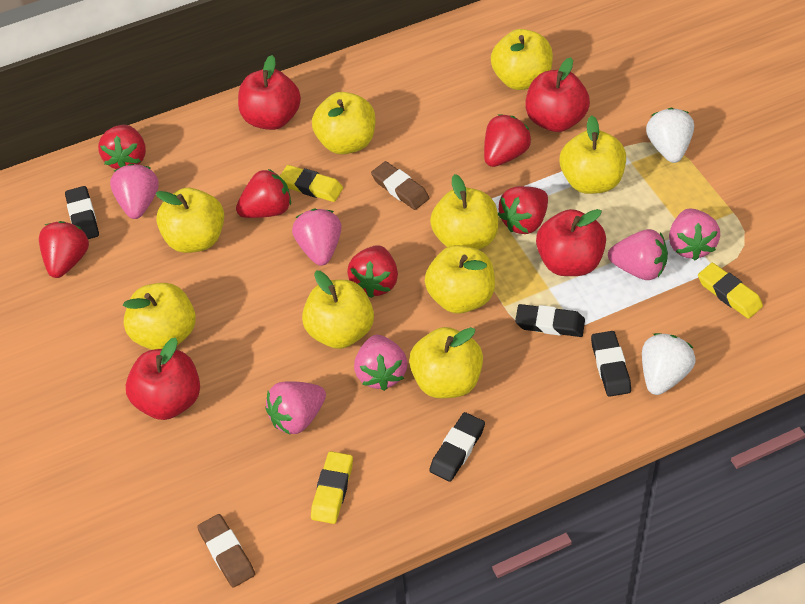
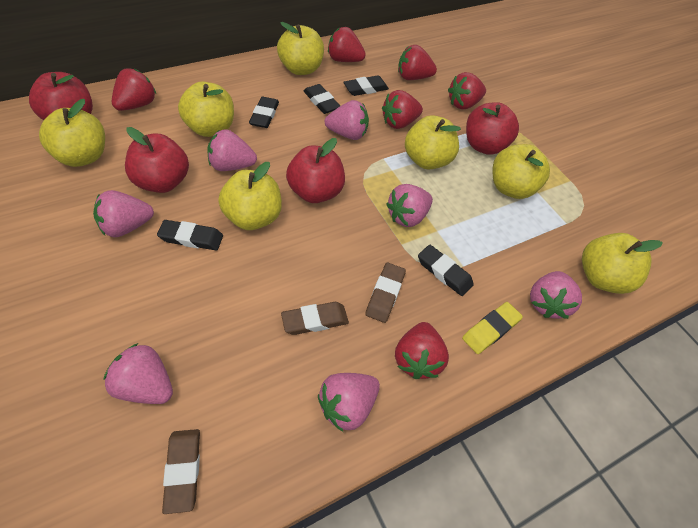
black eraser: 4 -> 5
brown eraser: 2 -> 3
pink strawberry: 6 -> 7
white strawberry: 2 -> 0
yellow apple: 9 -> 7
yellow eraser: 3 -> 1

